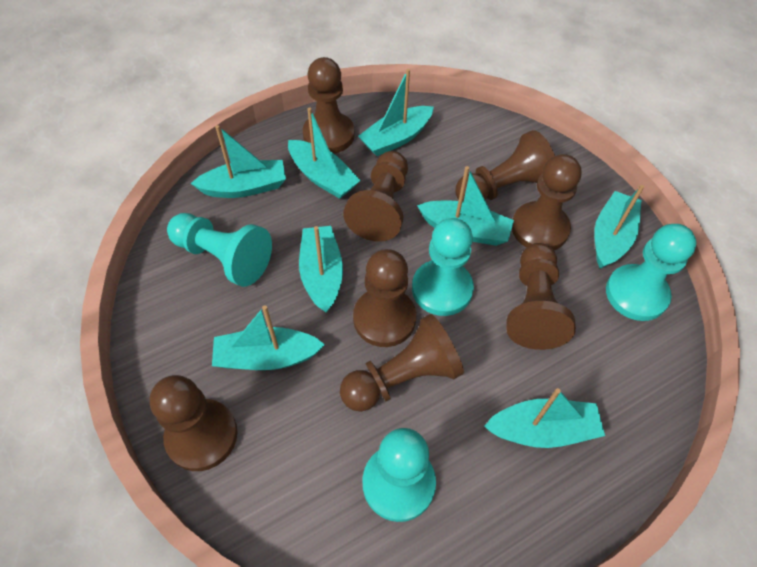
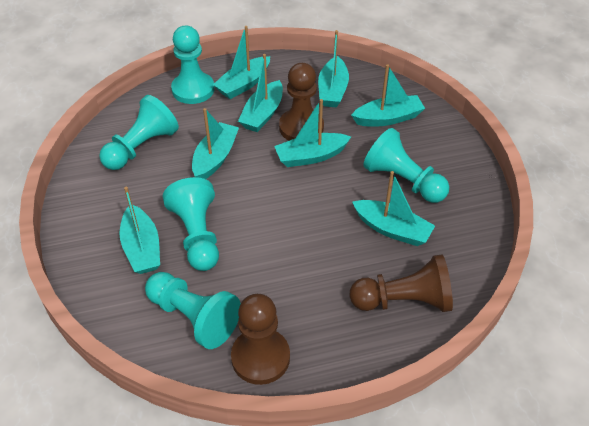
brown pawn: 8 -> 3
turquoise pawn: 4 -> 5

